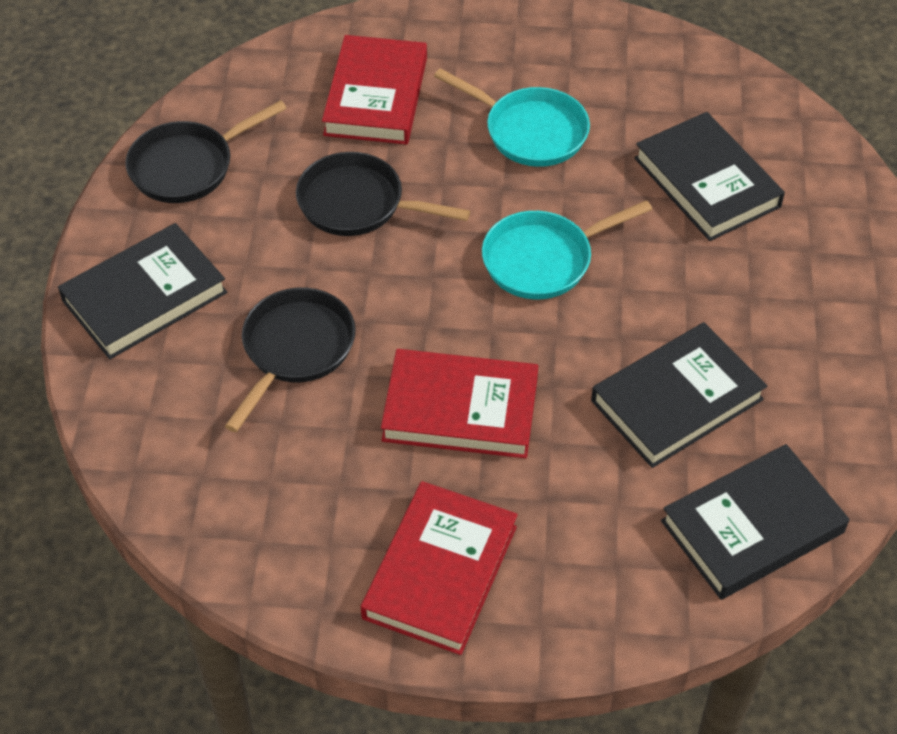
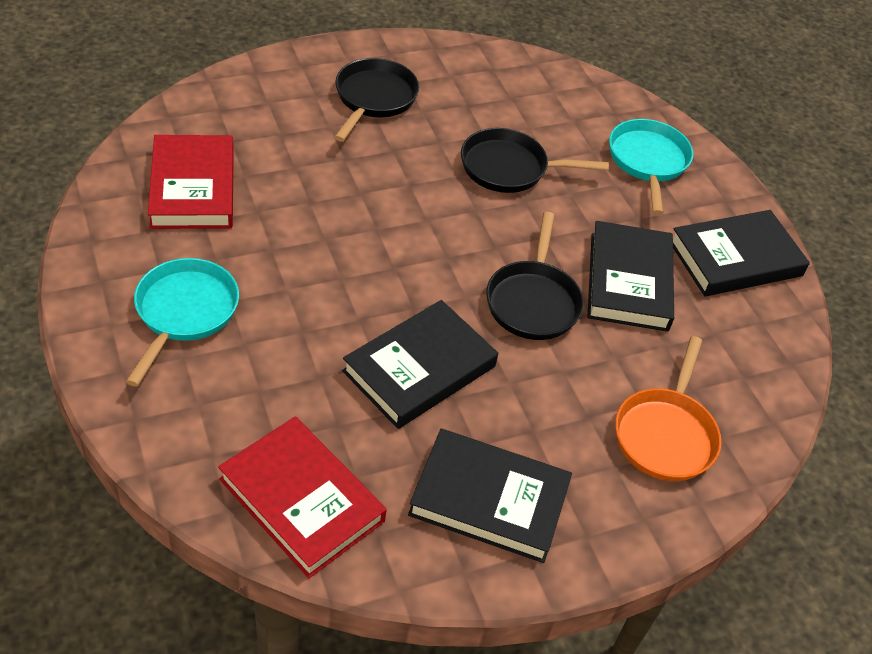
orange pan: 0 -> 1
red book: 3 -> 2

